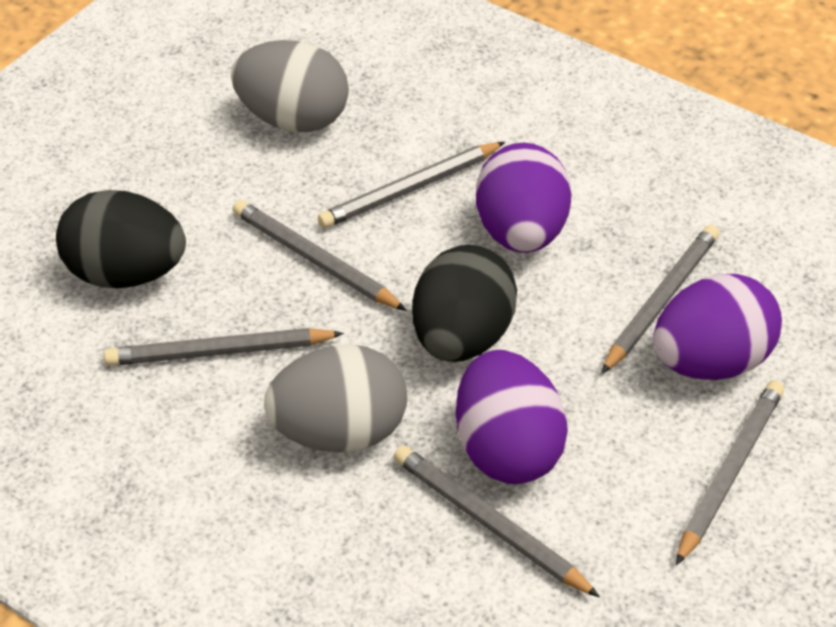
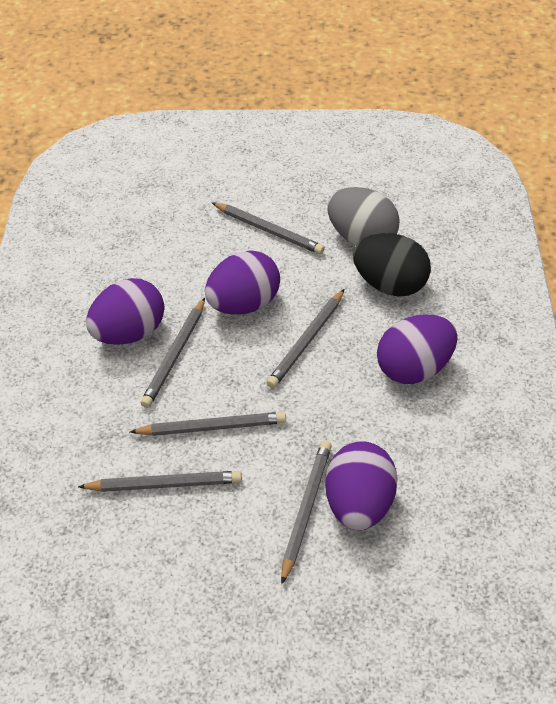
black egg: 2 -> 1
grey egg: 2 -> 1
purple egg: 3 -> 4

